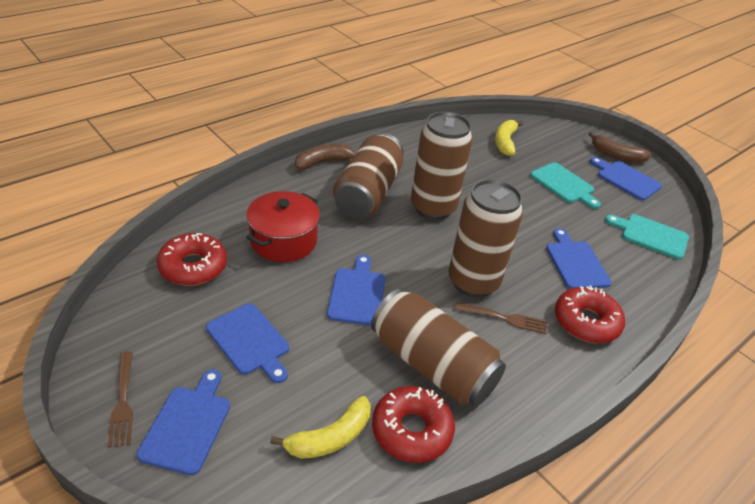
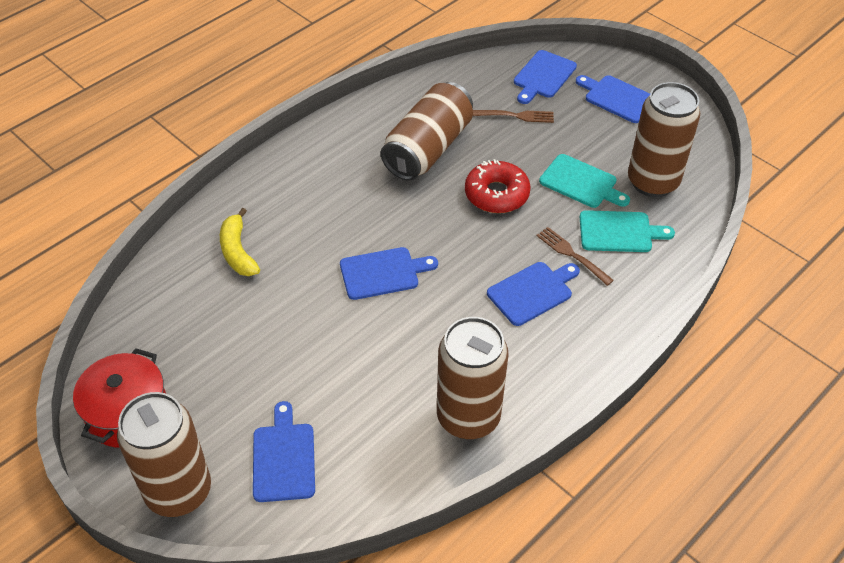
brown banana: 2 -> 0
red donut: 3 -> 1
yellow banana: 2 -> 1

